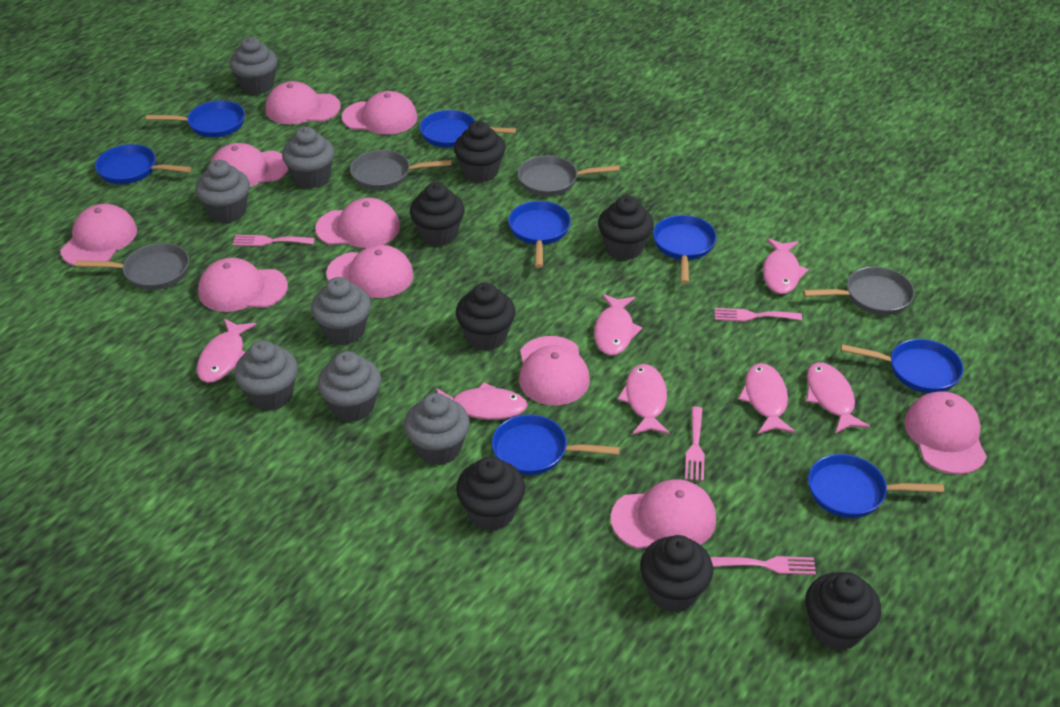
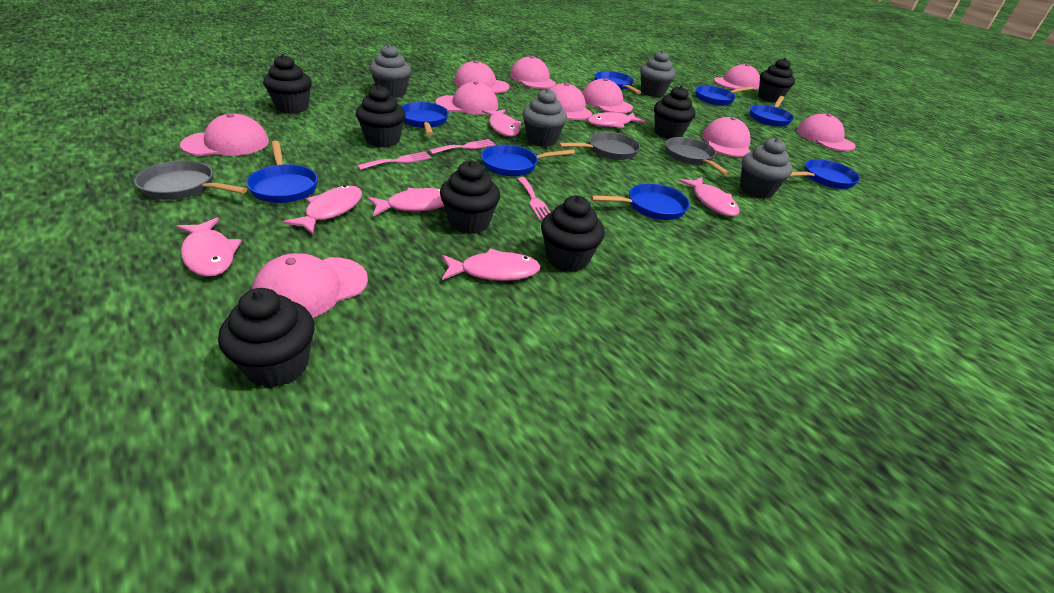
grey cupcake: 7 -> 4
grey pan: 4 -> 3
pink fork: 4 -> 3

